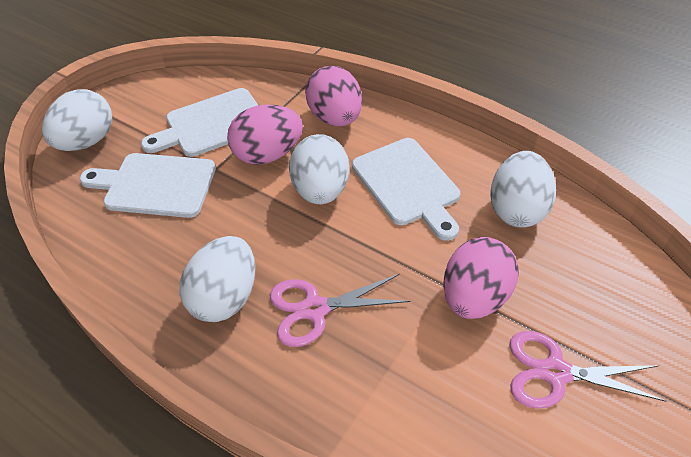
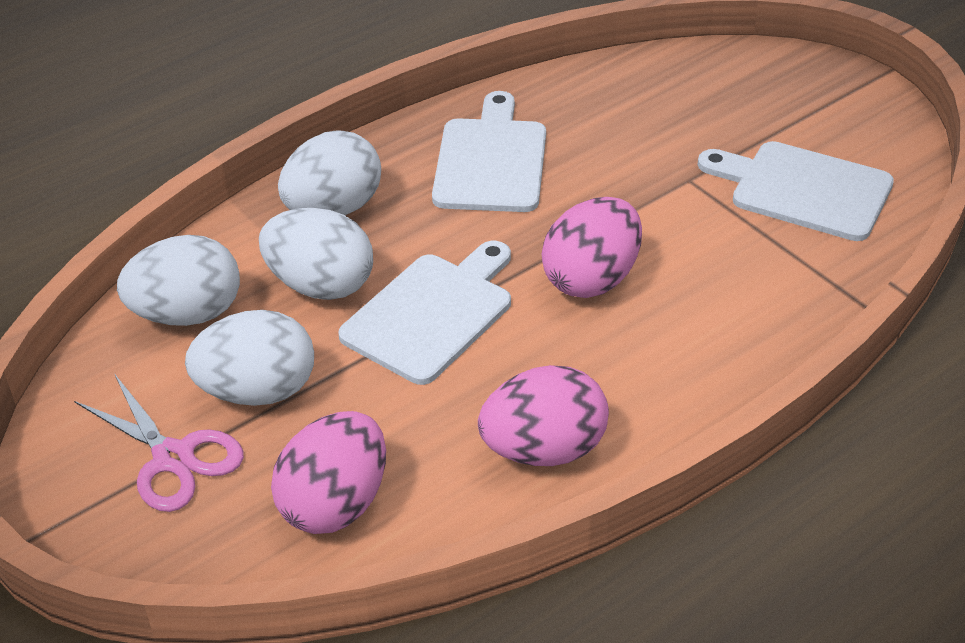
pink scissors: 2 -> 1

